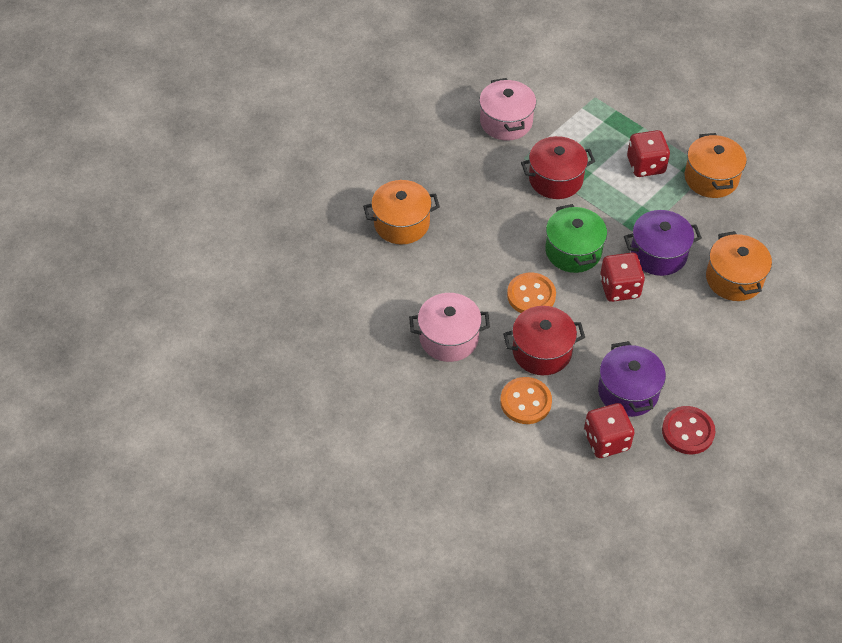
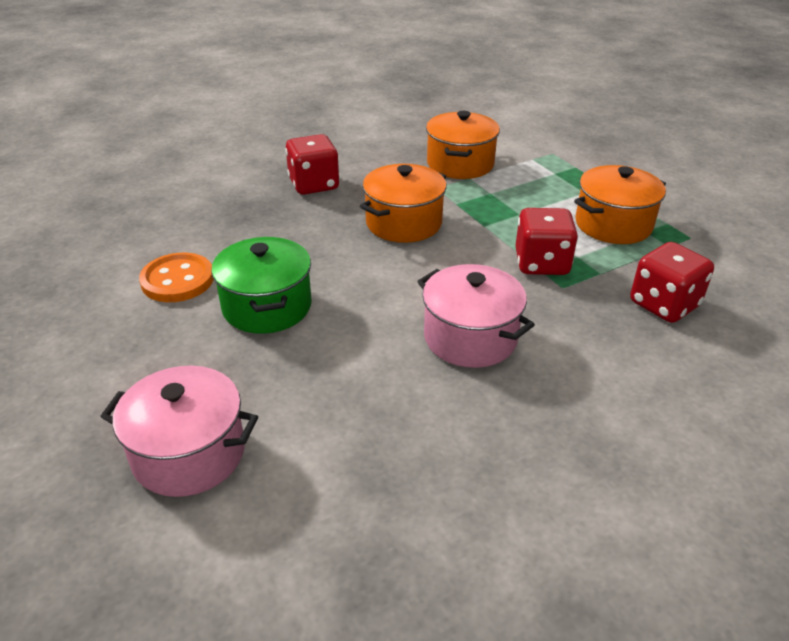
orange button: 2 -> 1
purple pot: 2 -> 0
red button: 1 -> 0
red pot: 2 -> 0

